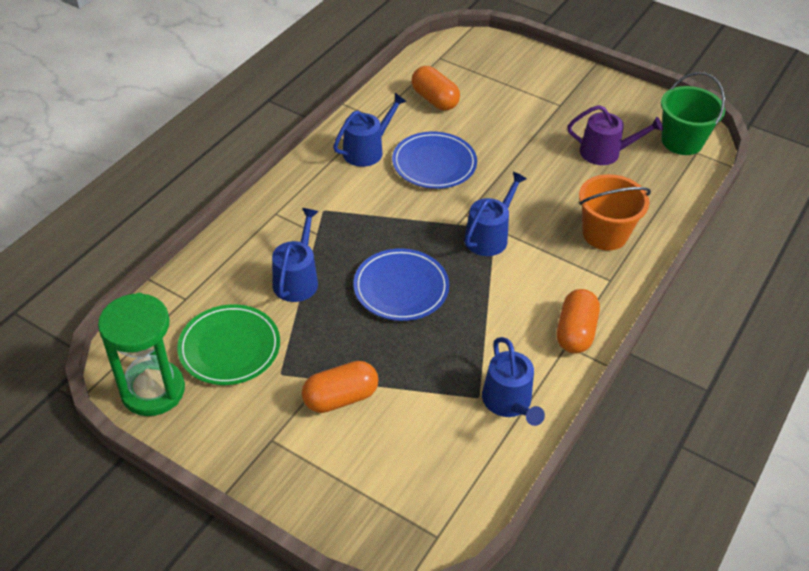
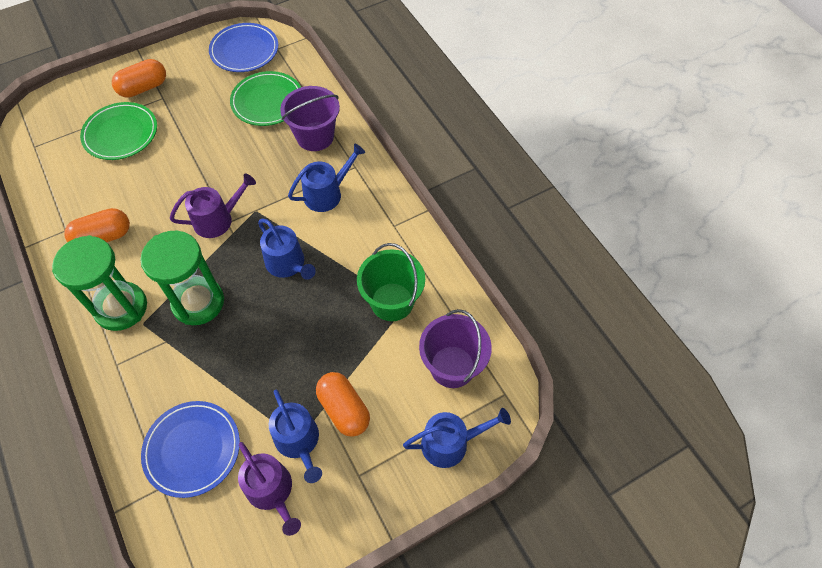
green hourglass: 1 -> 2
green plate: 1 -> 2
orange bucket: 1 -> 0
purple bucket: 0 -> 2
purple watering can: 1 -> 2

